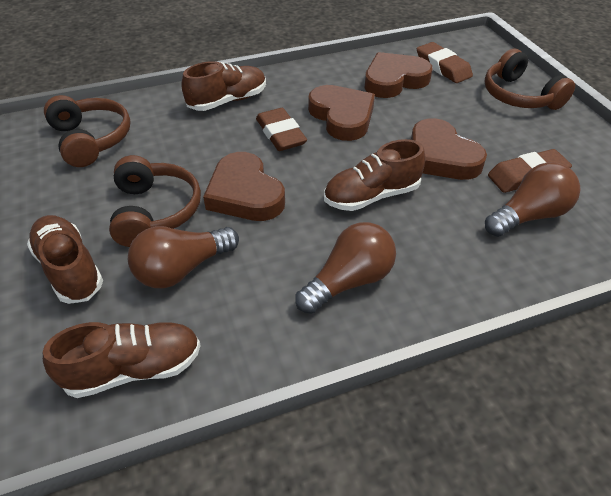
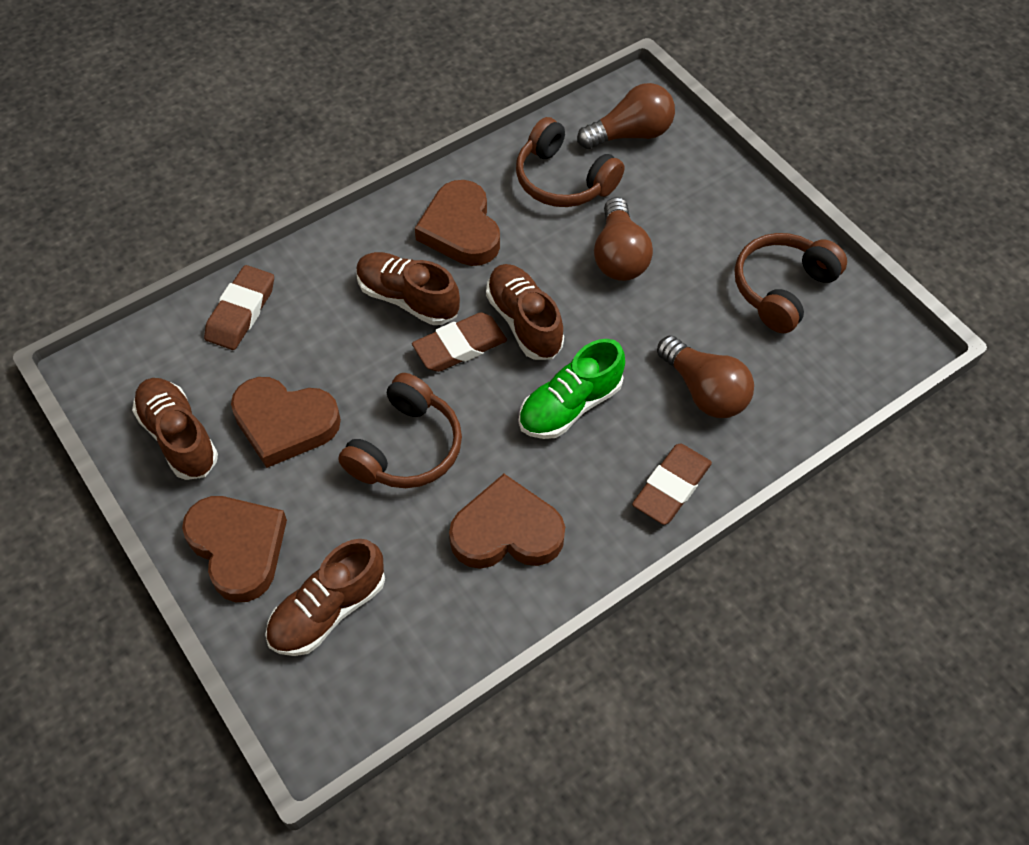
green shoe: 0 -> 1

